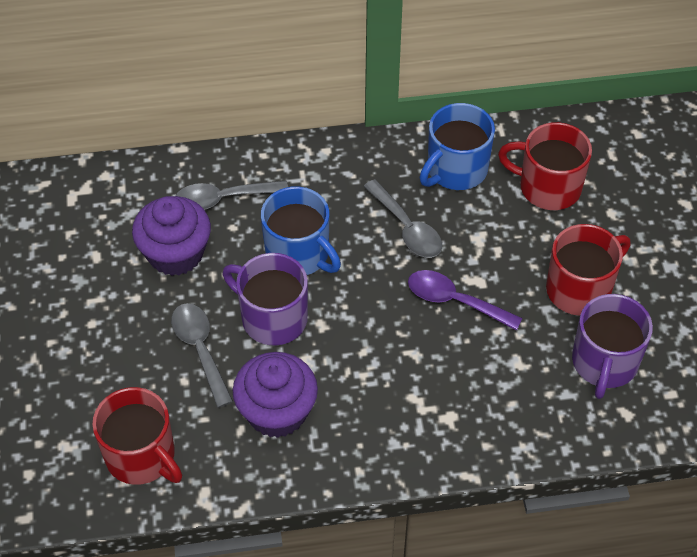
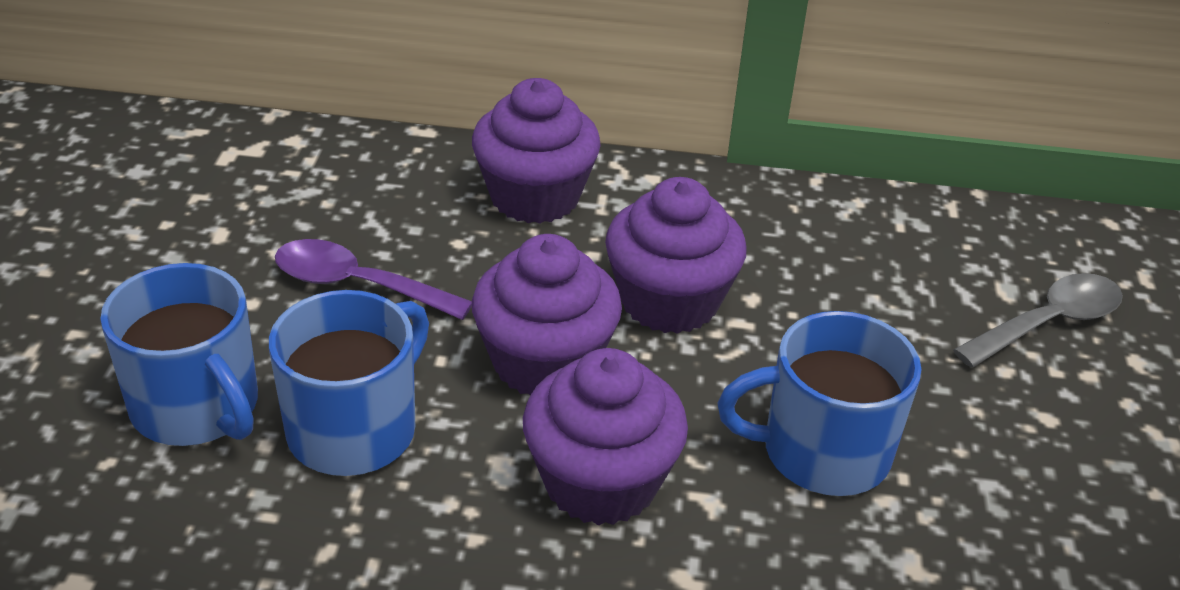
blue mug: 2 -> 3
grey spoon: 3 -> 1
purple cupcake: 2 -> 4
purple mug: 2 -> 0
red mug: 3 -> 0

